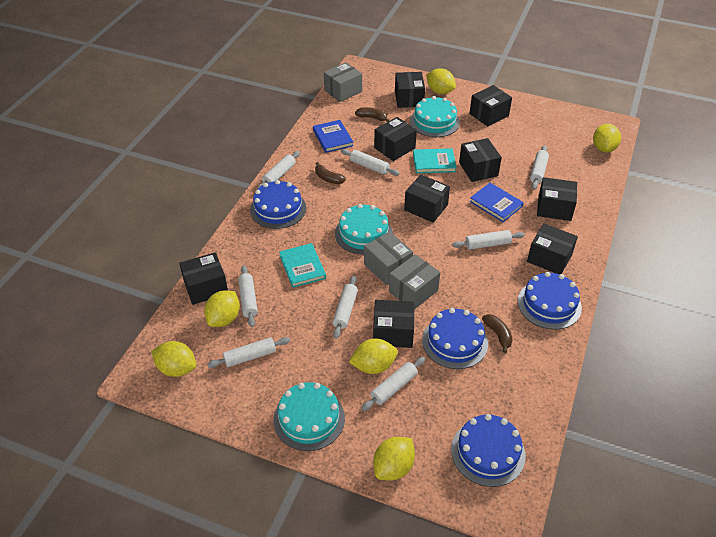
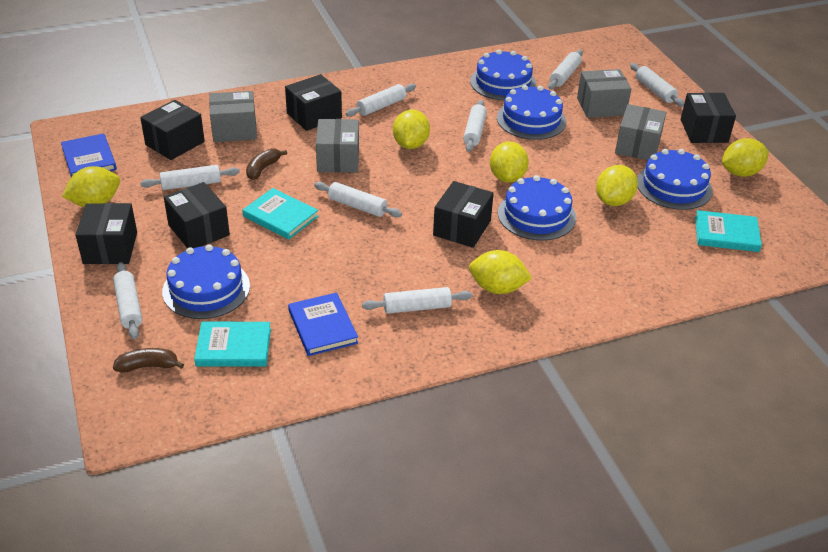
black box: 9 -> 6
blue cake: 4 -> 5
brown banana: 3 -> 2
grey box: 3 -> 4
turquoise book: 2 -> 3
turquoise cake: 3 -> 0

